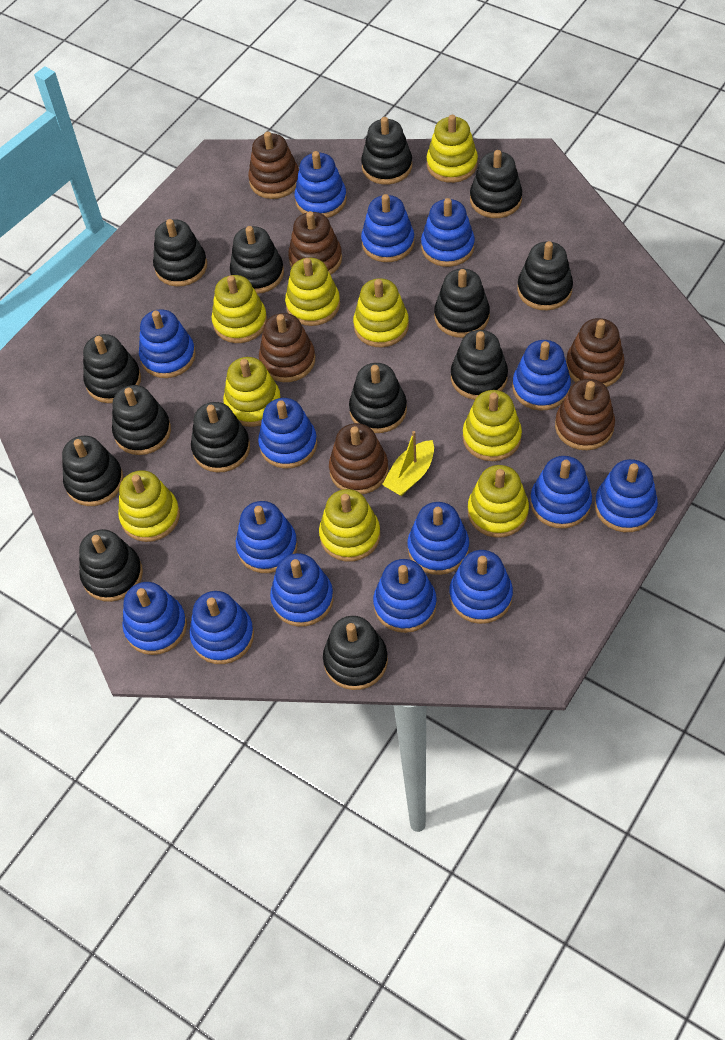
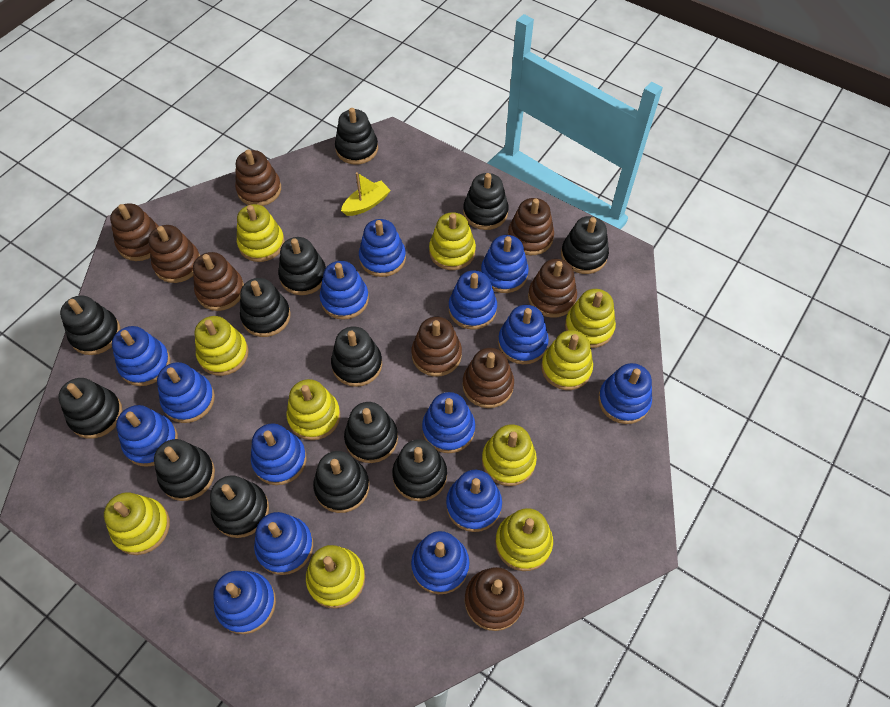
black stacking toy: 14 -> 13
brown stacking toy: 6 -> 9
yellow stacking toy: 9 -> 10

